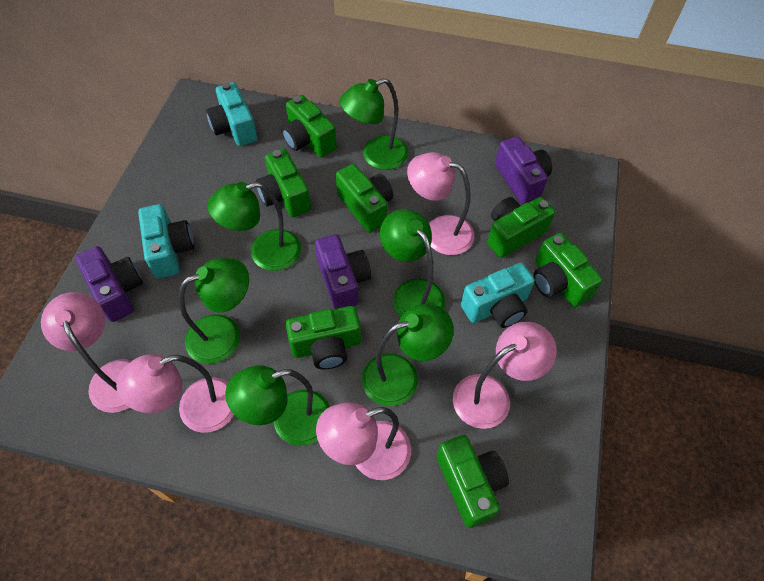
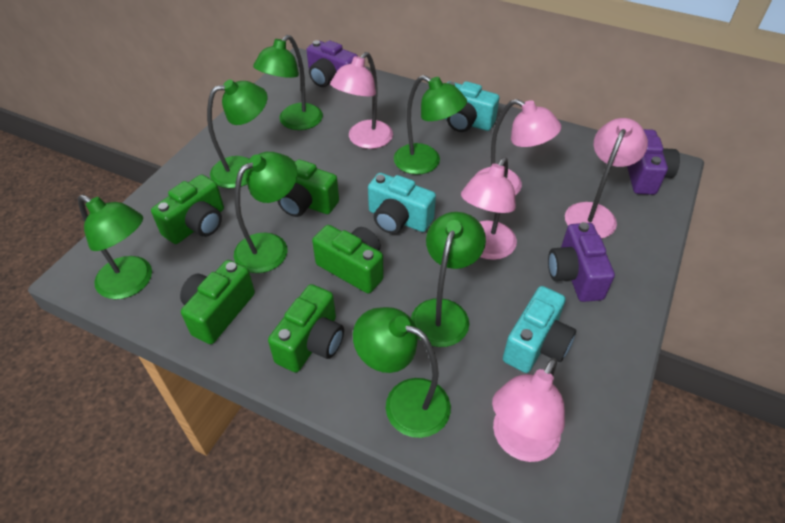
green camera: 7 -> 5
green lamp: 6 -> 7

